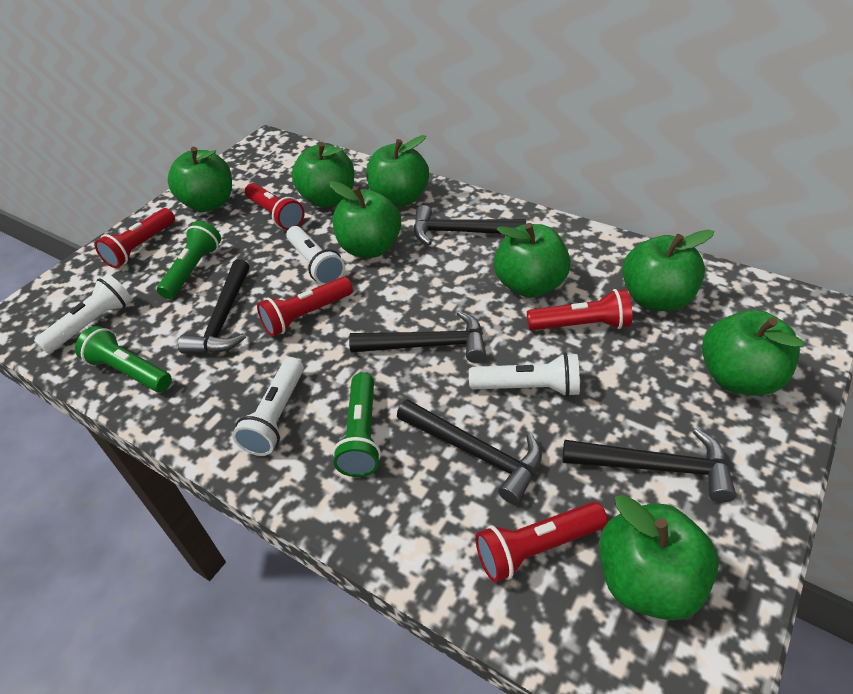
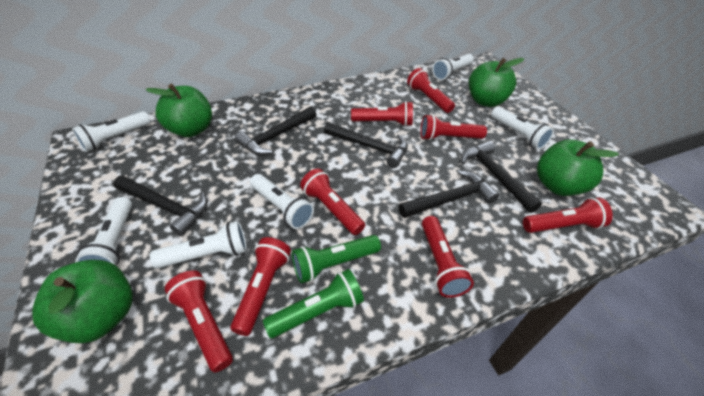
green apple: 8 -> 4
green flashlight: 3 -> 2
red flashlight: 5 -> 8
white flashlight: 4 -> 6

